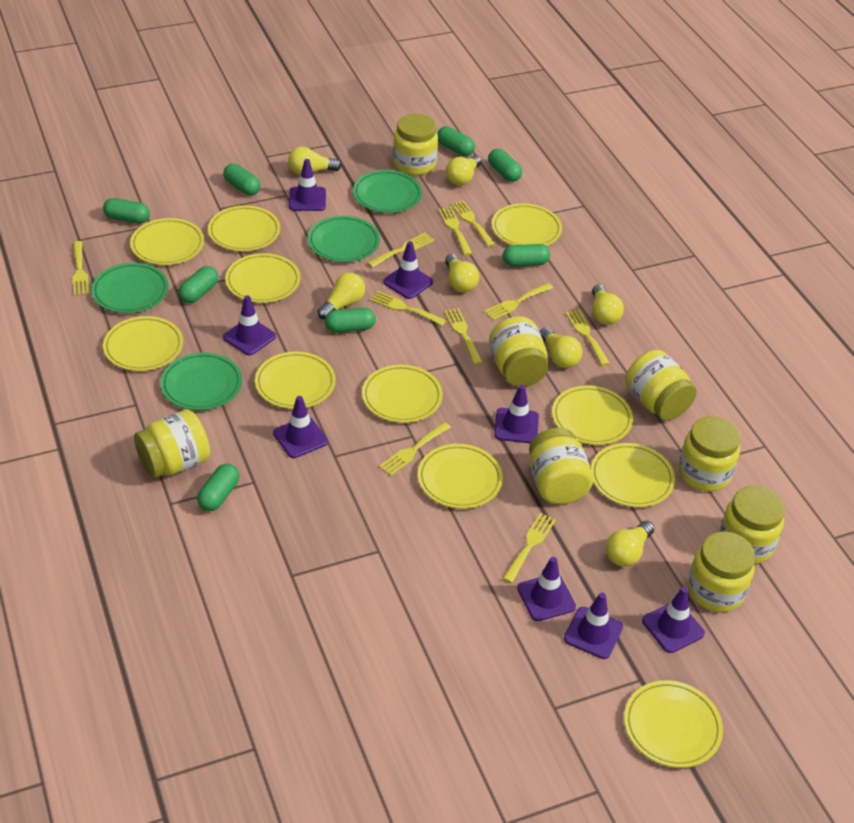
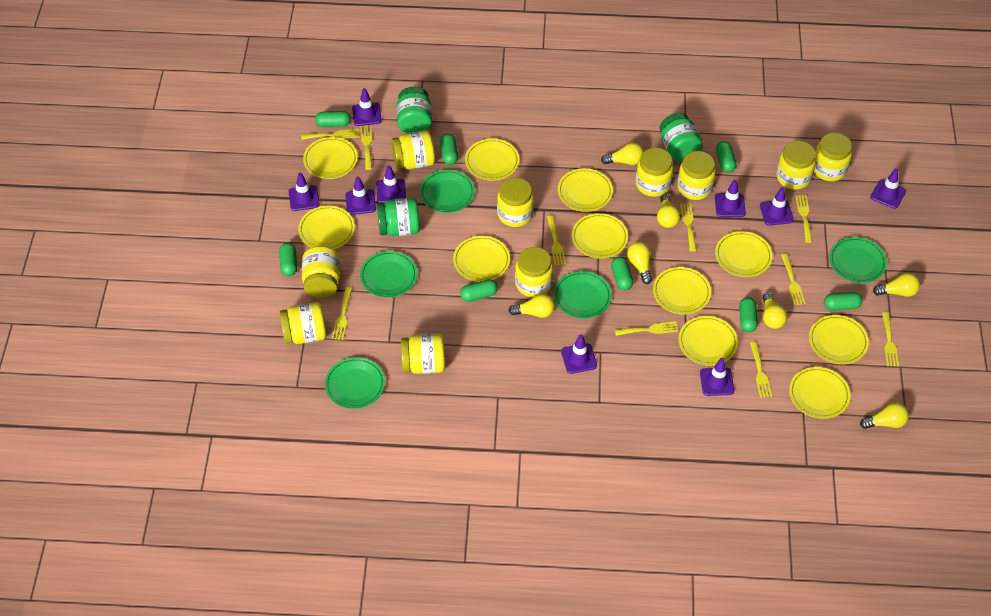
green jar: 0 -> 3
green plate: 4 -> 5
purple traffic cone: 8 -> 9
yellow jar: 8 -> 10

